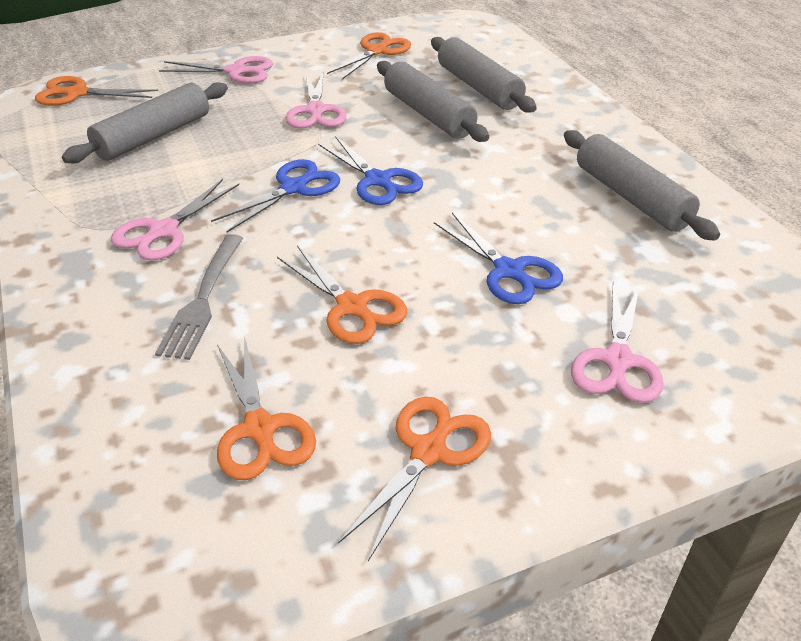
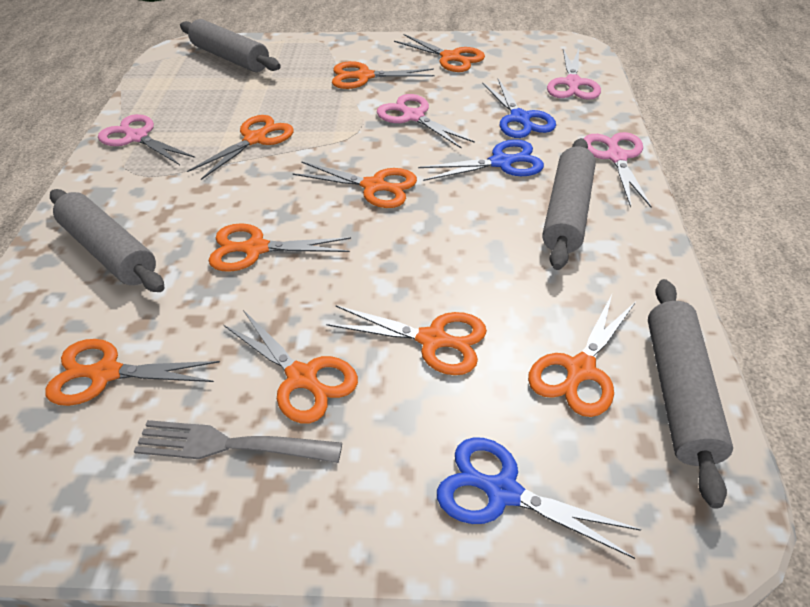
orange scissors: 5 -> 9

